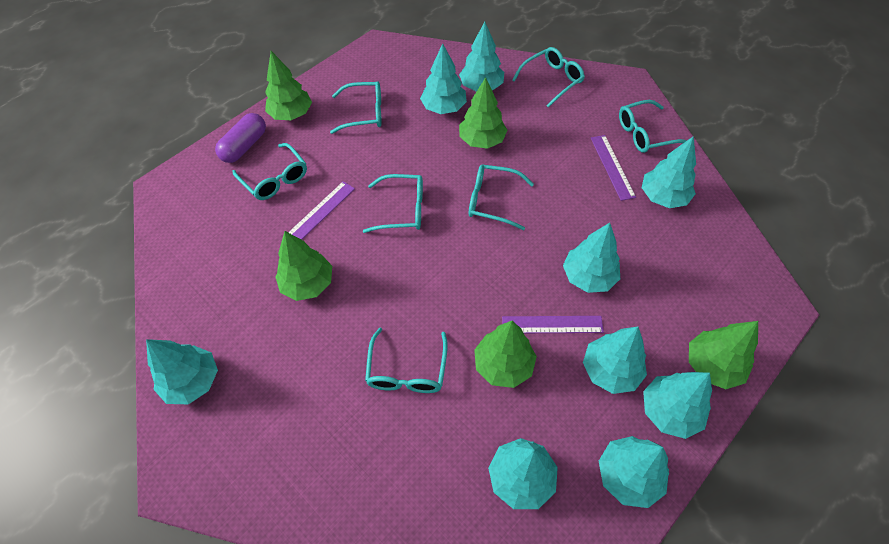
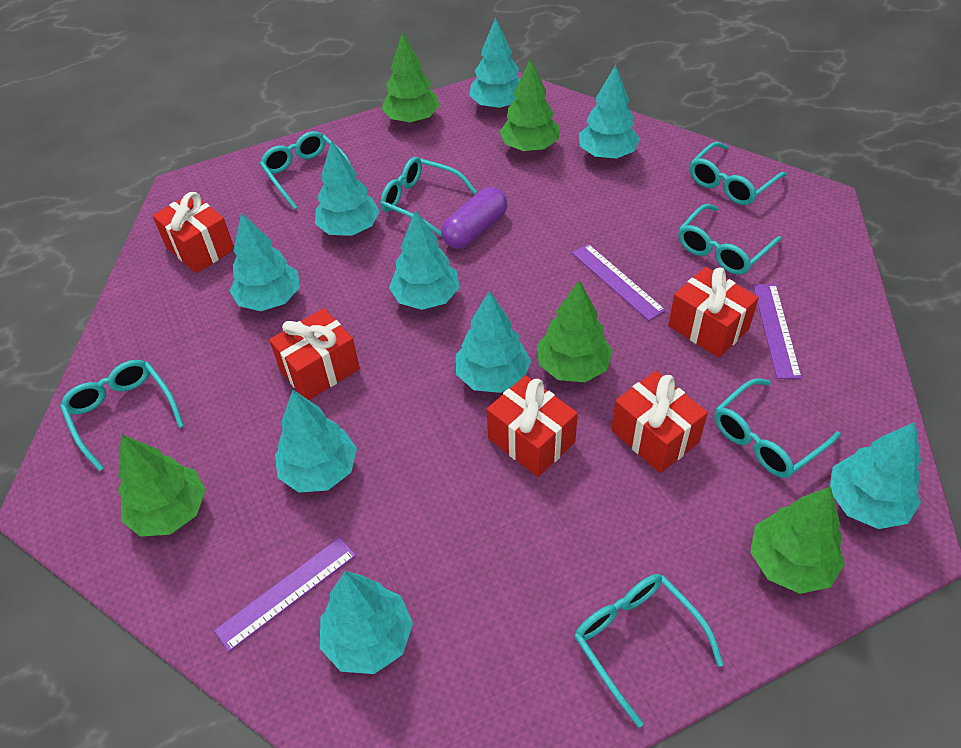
red gift: 0 -> 5

